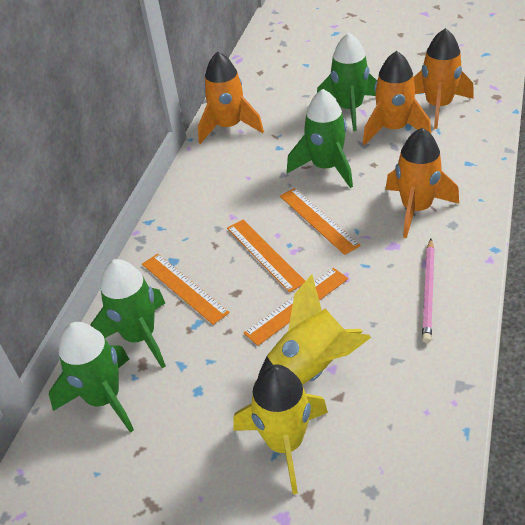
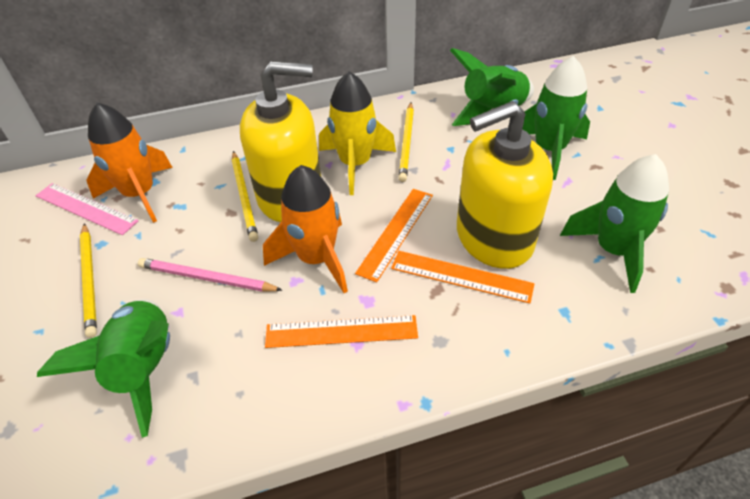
orange rocket: 4 -> 2
orange ruler: 4 -> 3
pink ruler: 0 -> 1
yellow pencil: 0 -> 3
yellow rocket: 2 -> 1
yellow soap dispenser: 0 -> 2

